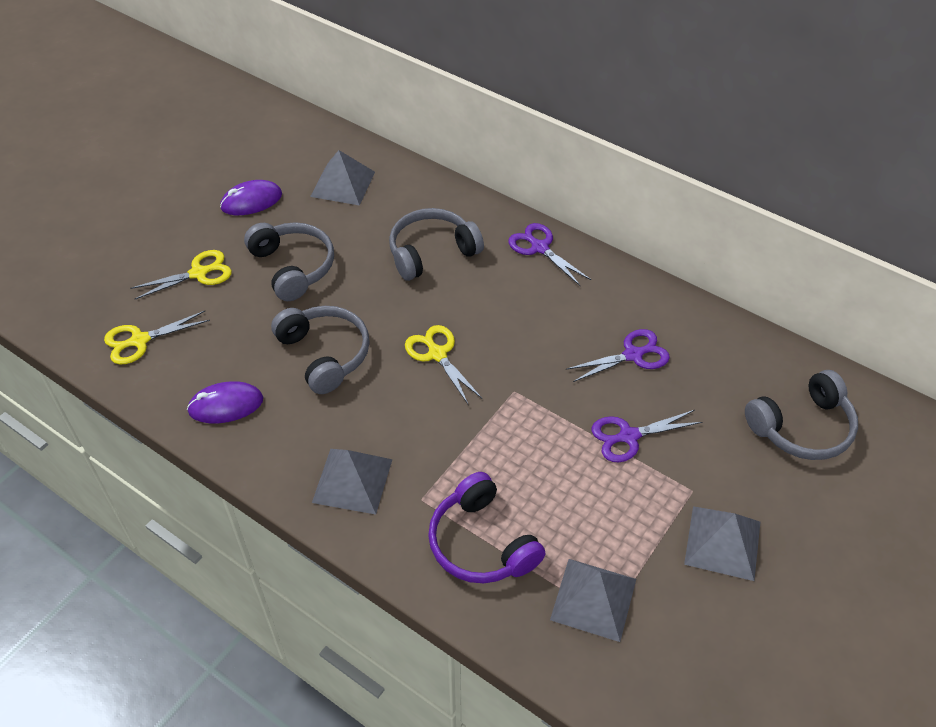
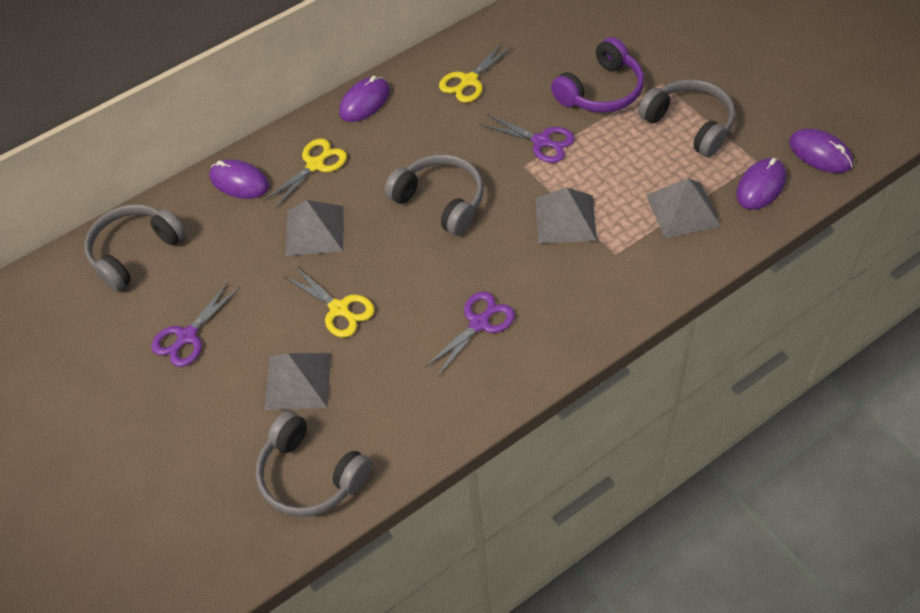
purple mouse: 2 -> 4

